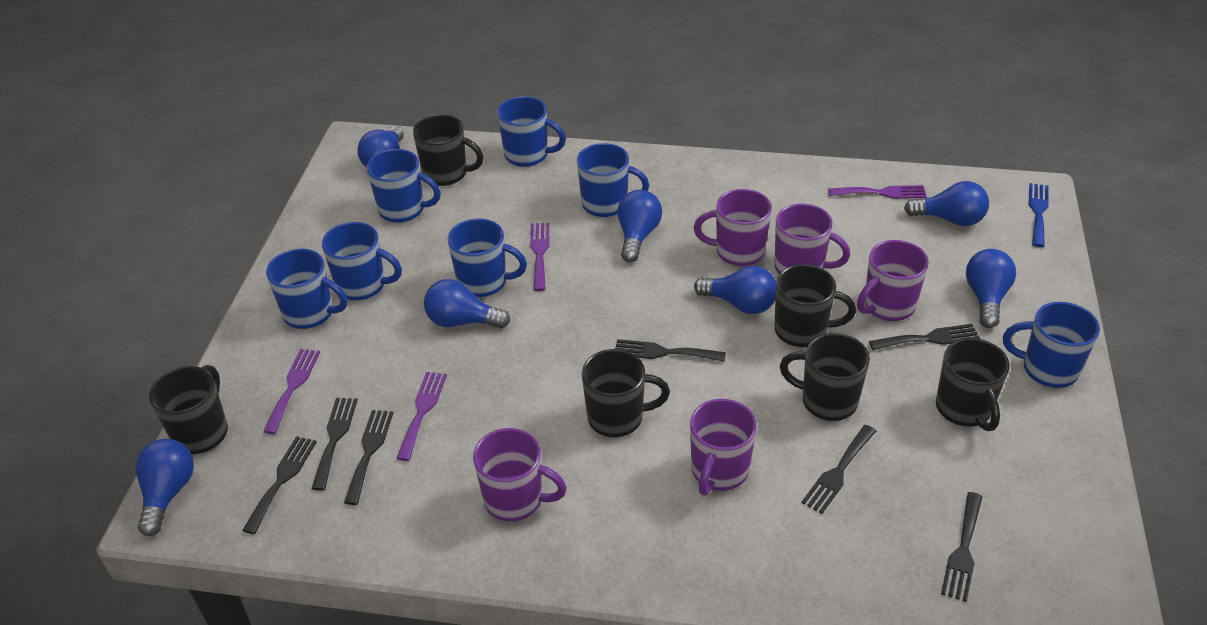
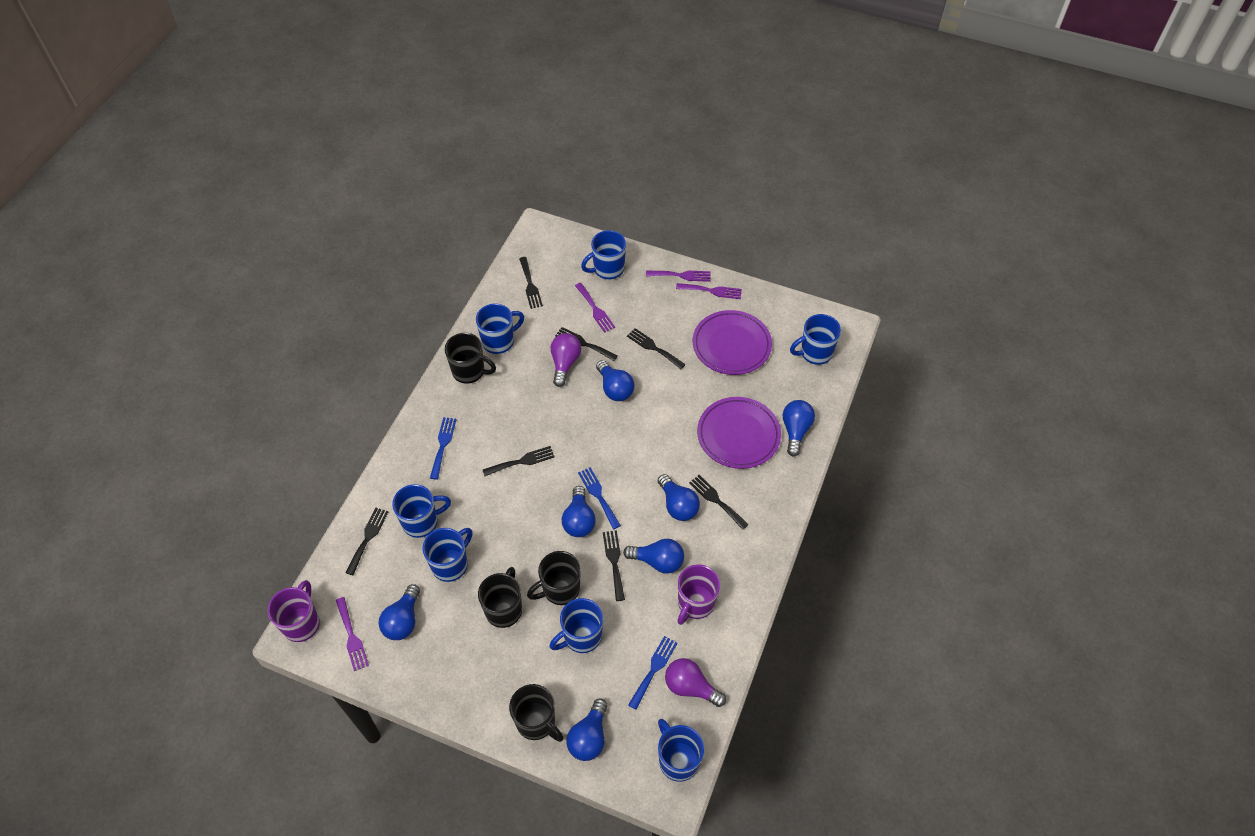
black mug: 6 -> 4
blue fork: 1 -> 3
purple light bulb: 0 -> 2
purple mug: 5 -> 2
purple plate: 0 -> 2

